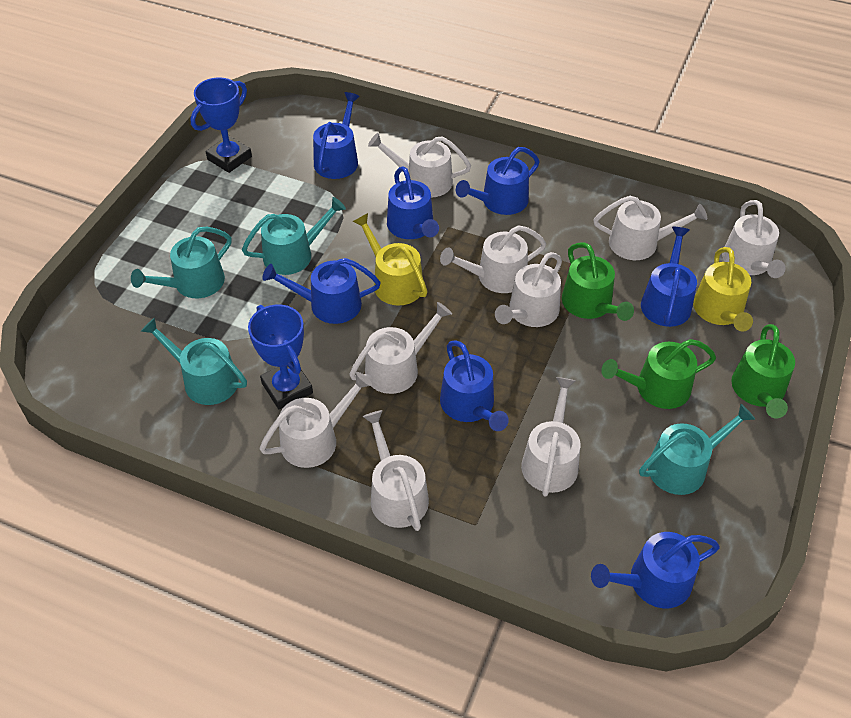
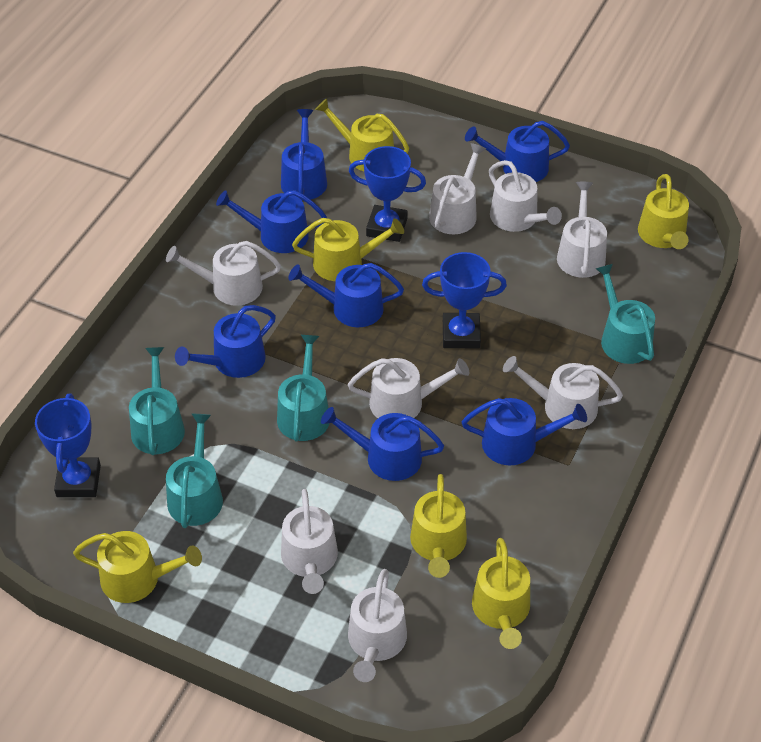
blue trophy: 2 -> 3
green watering can: 3 -> 0
white watering can: 9 -> 8
yellow watering can: 2 -> 6

